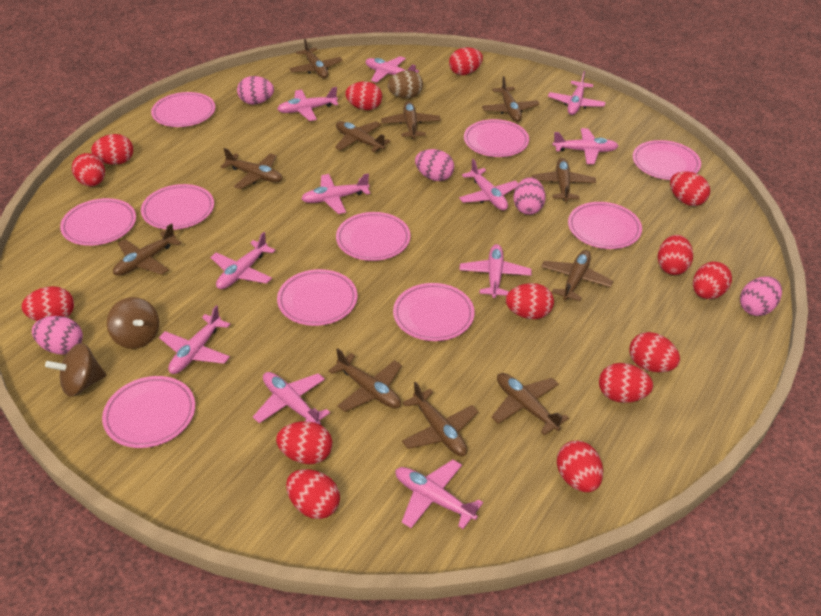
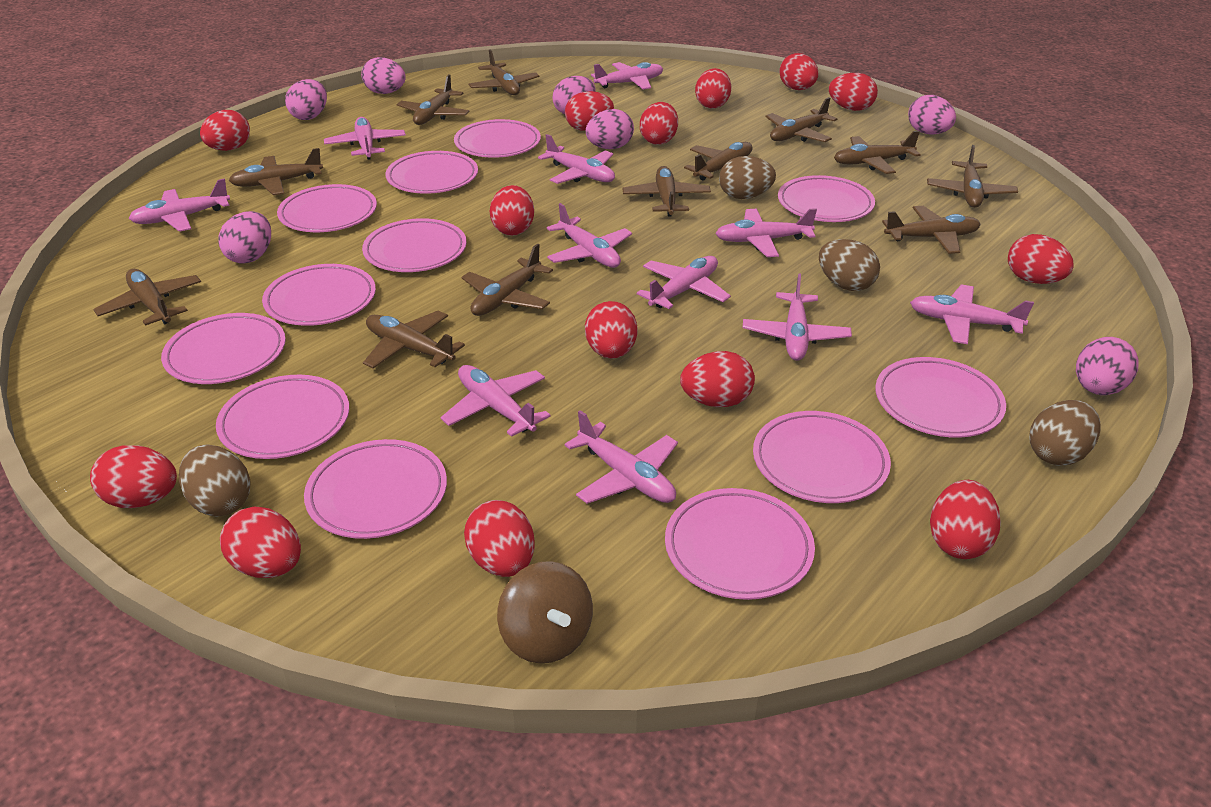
brown egg: 1 -> 4
brown plane: 11 -> 12
brown spinning top: 2 -> 1
pink egg: 5 -> 7
pink plate: 10 -> 12

